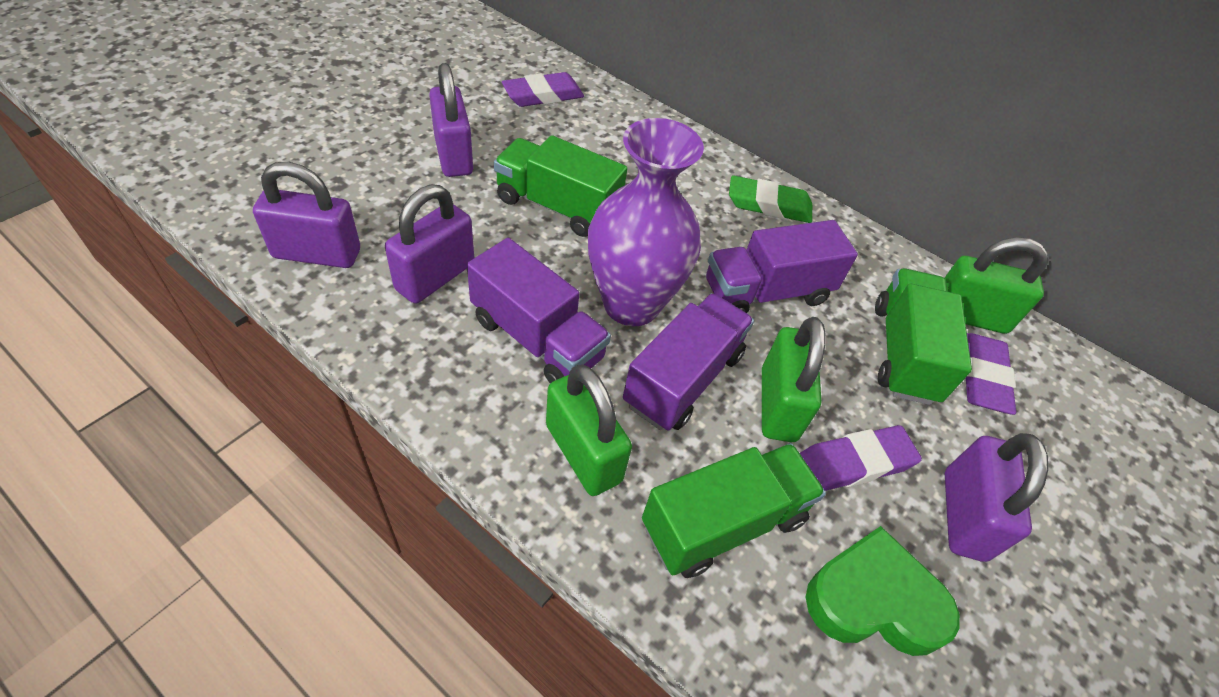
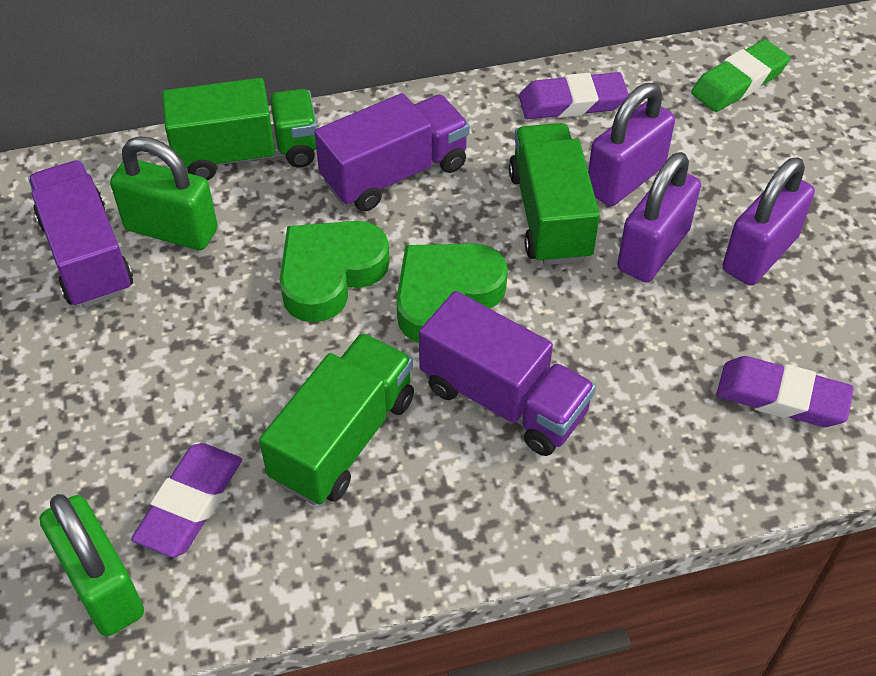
green heart: 1 -> 2
green padlock: 3 -> 2
purple padlock: 4 -> 3
purple vase: 1 -> 0

